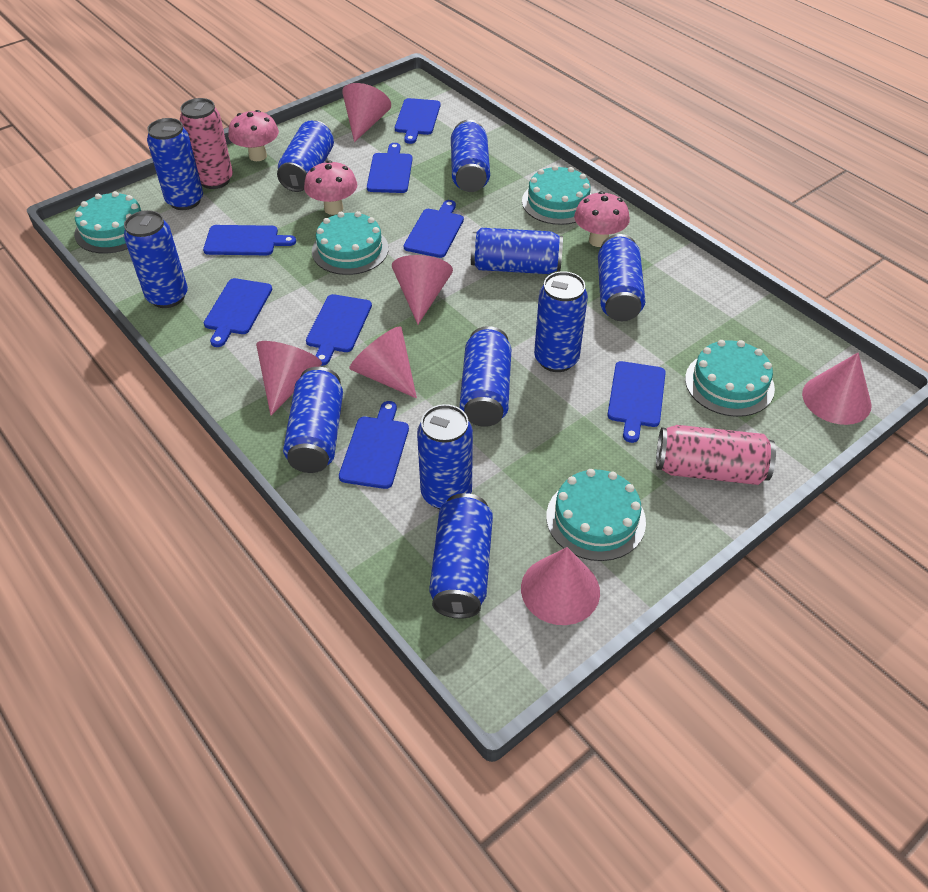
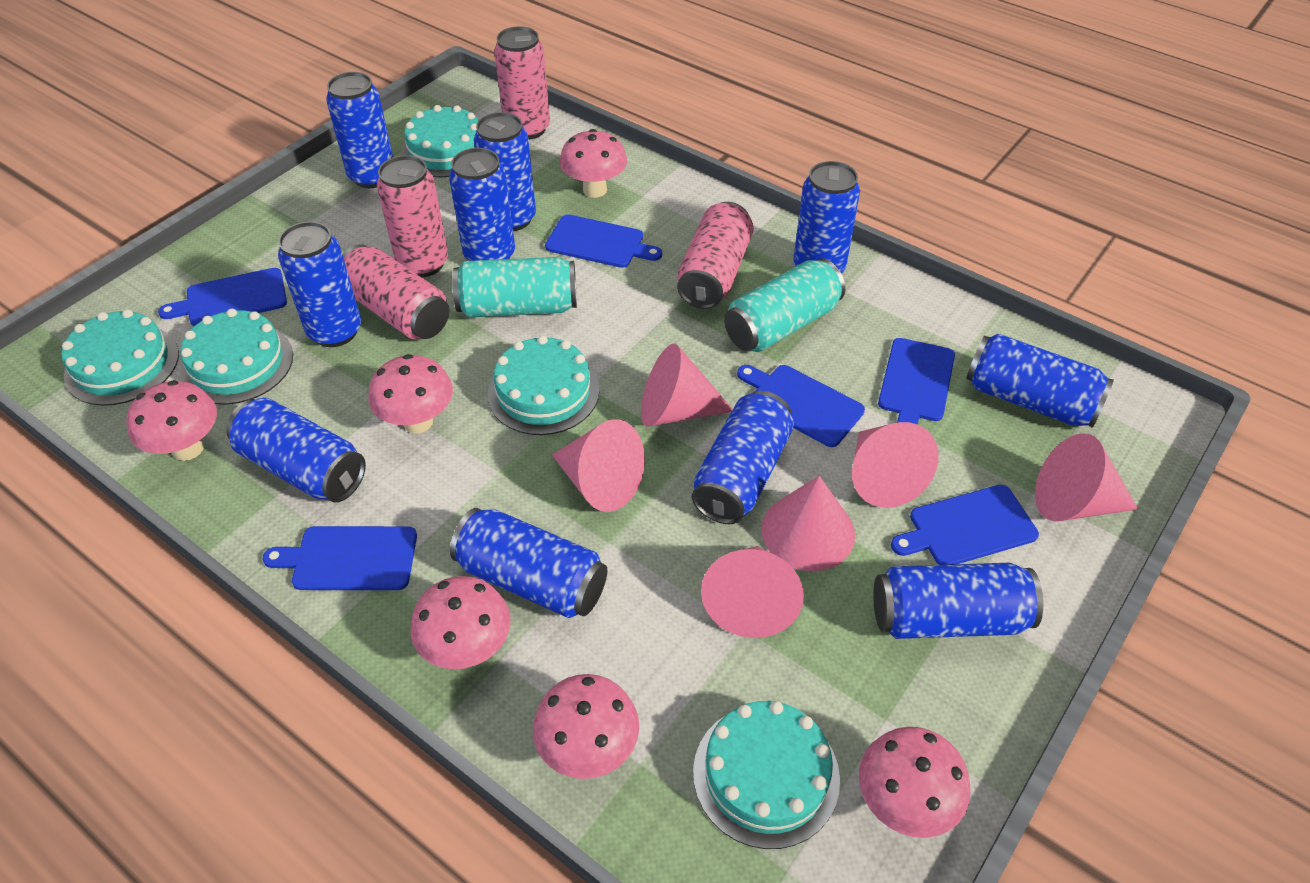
blue can: 11 -> 10
blue cutting board: 8 -> 6
pink can: 2 -> 4
pink mushroom: 3 -> 6
turquoise can: 0 -> 2

